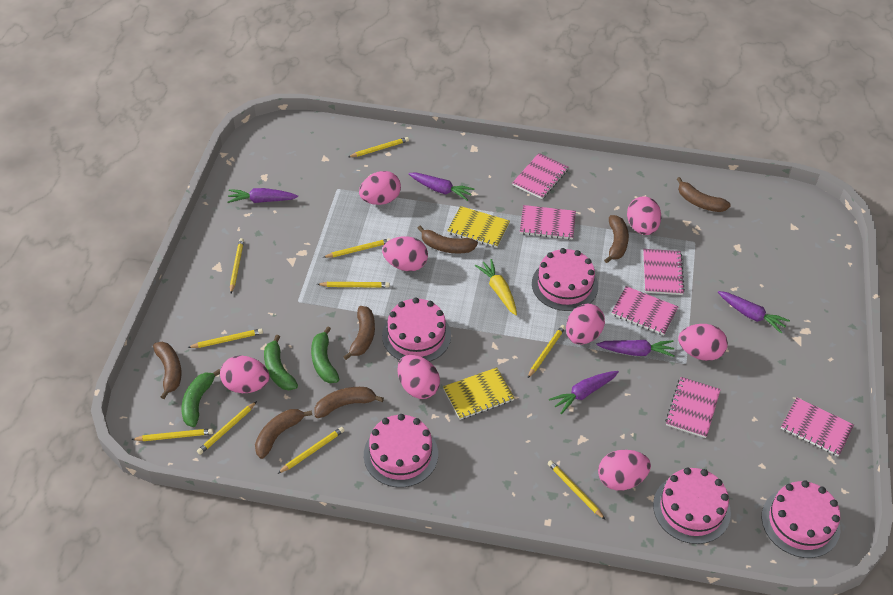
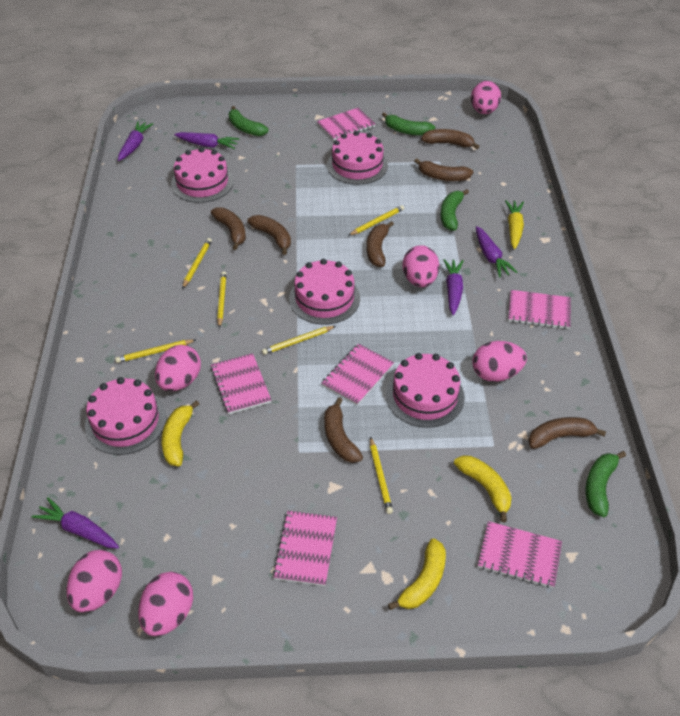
green banana: 3 -> 4
pink egg: 8 -> 6
yellow banana: 0 -> 3
yellow notebook: 2 -> 0
yellow pencil: 10 -> 6

